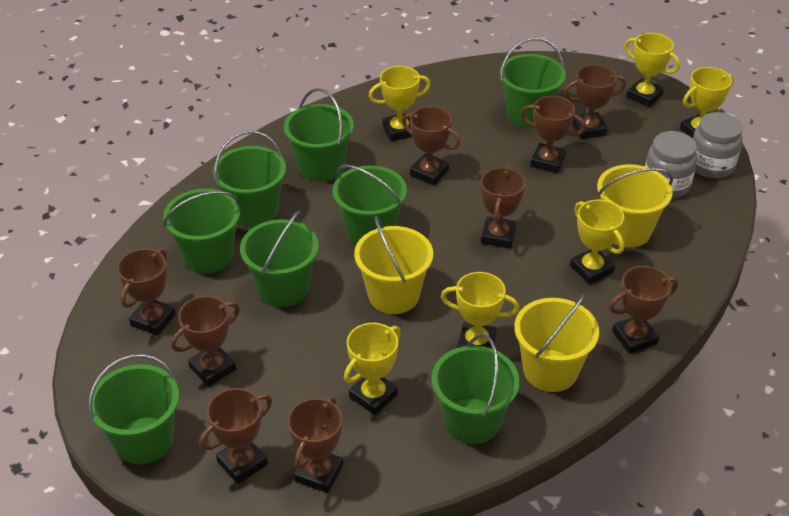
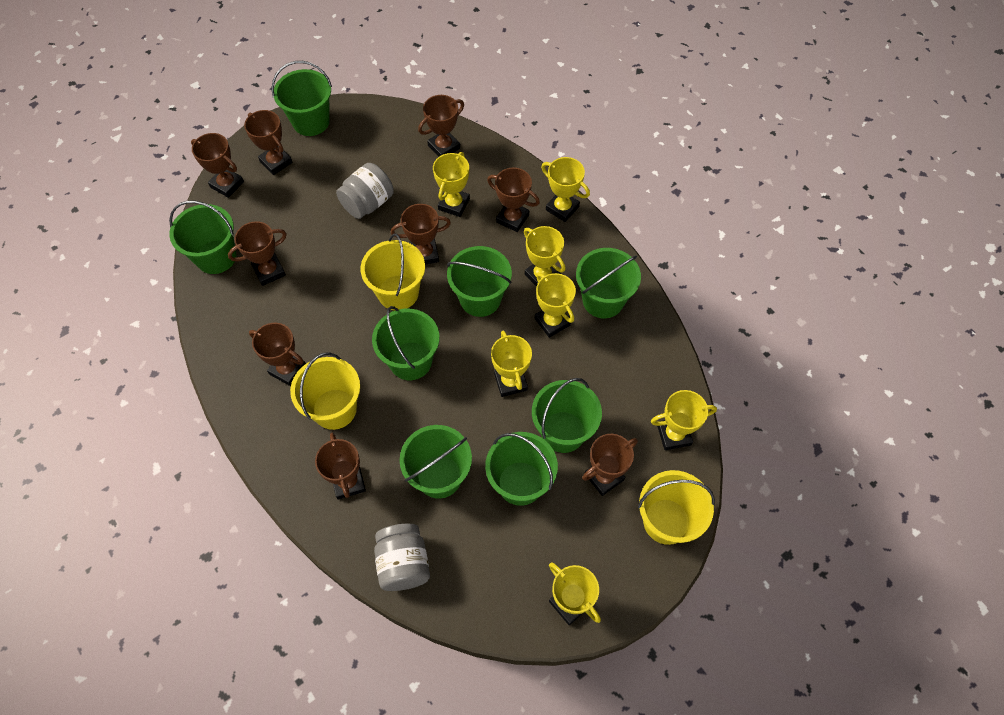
yellow trophy: 6 -> 7

